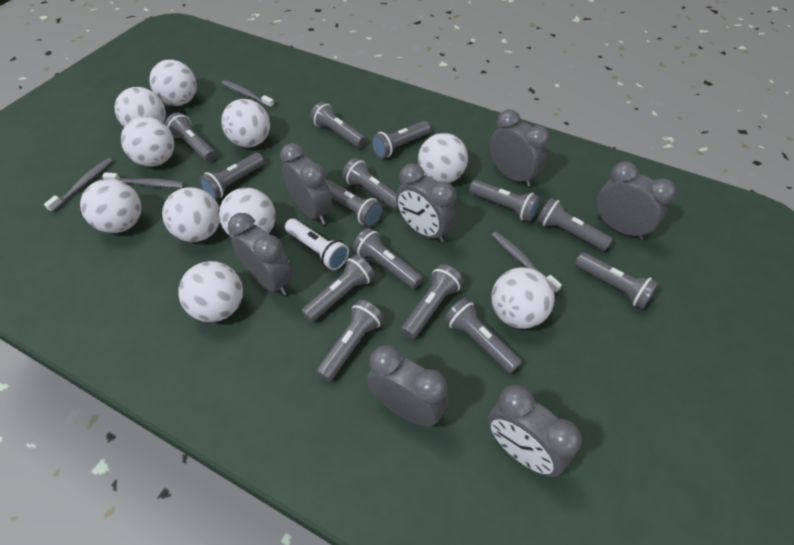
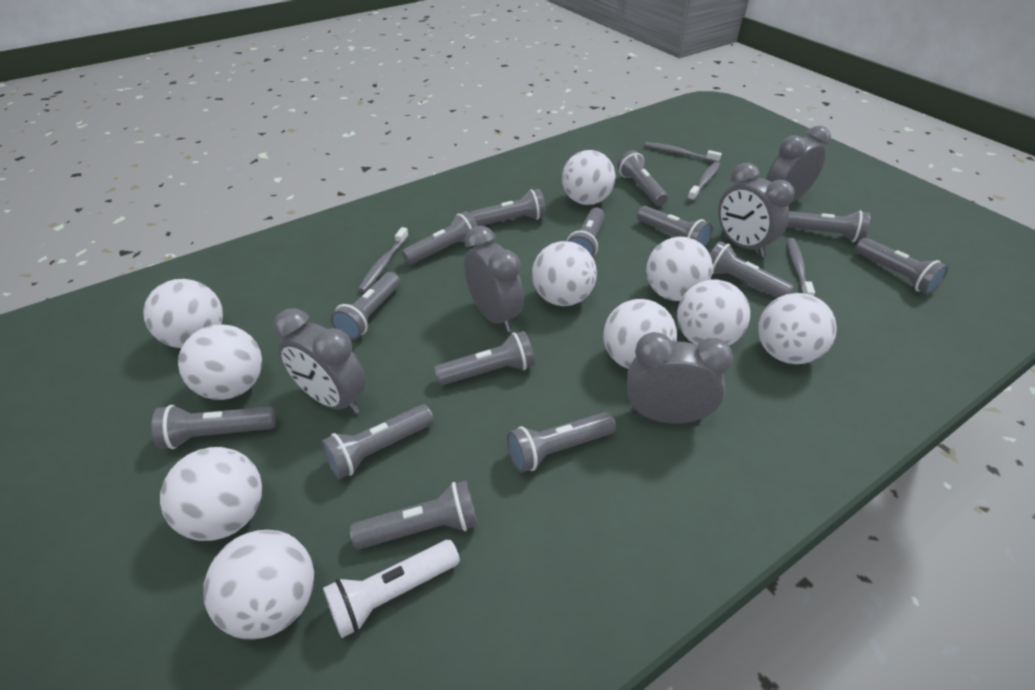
grey clock: 7 -> 5

